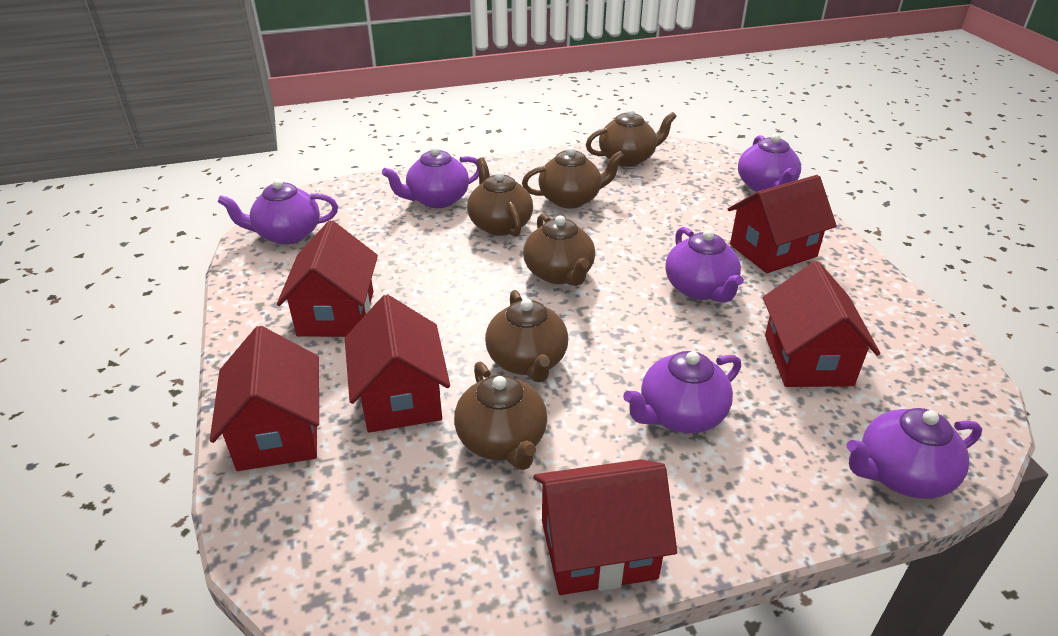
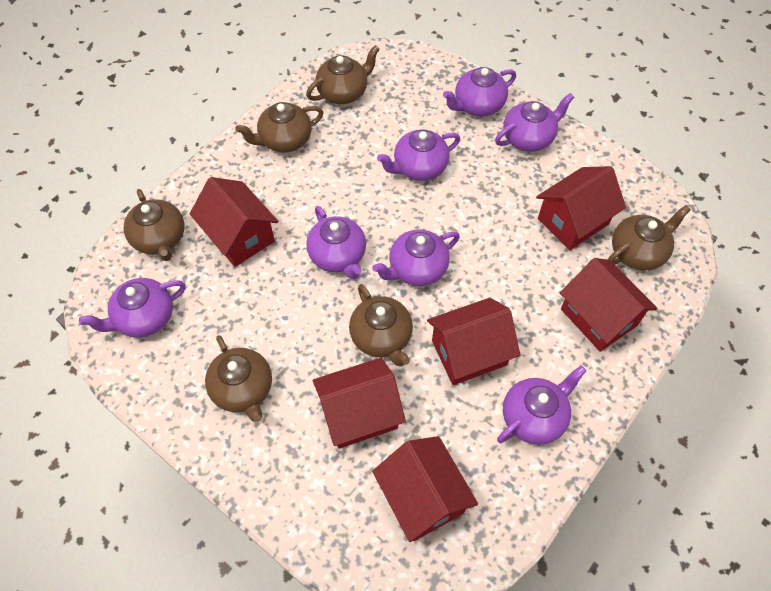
purple teapot: 6 -> 7

